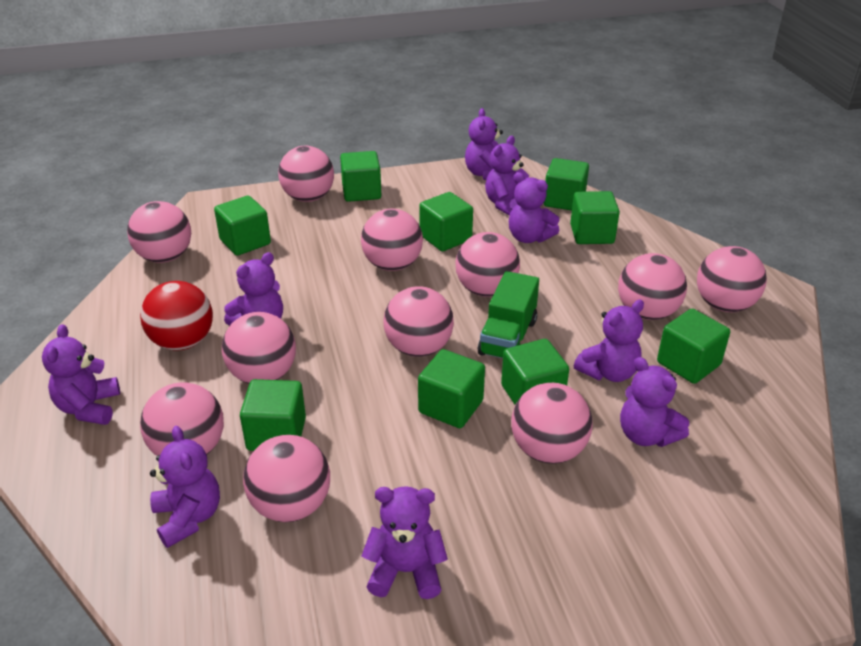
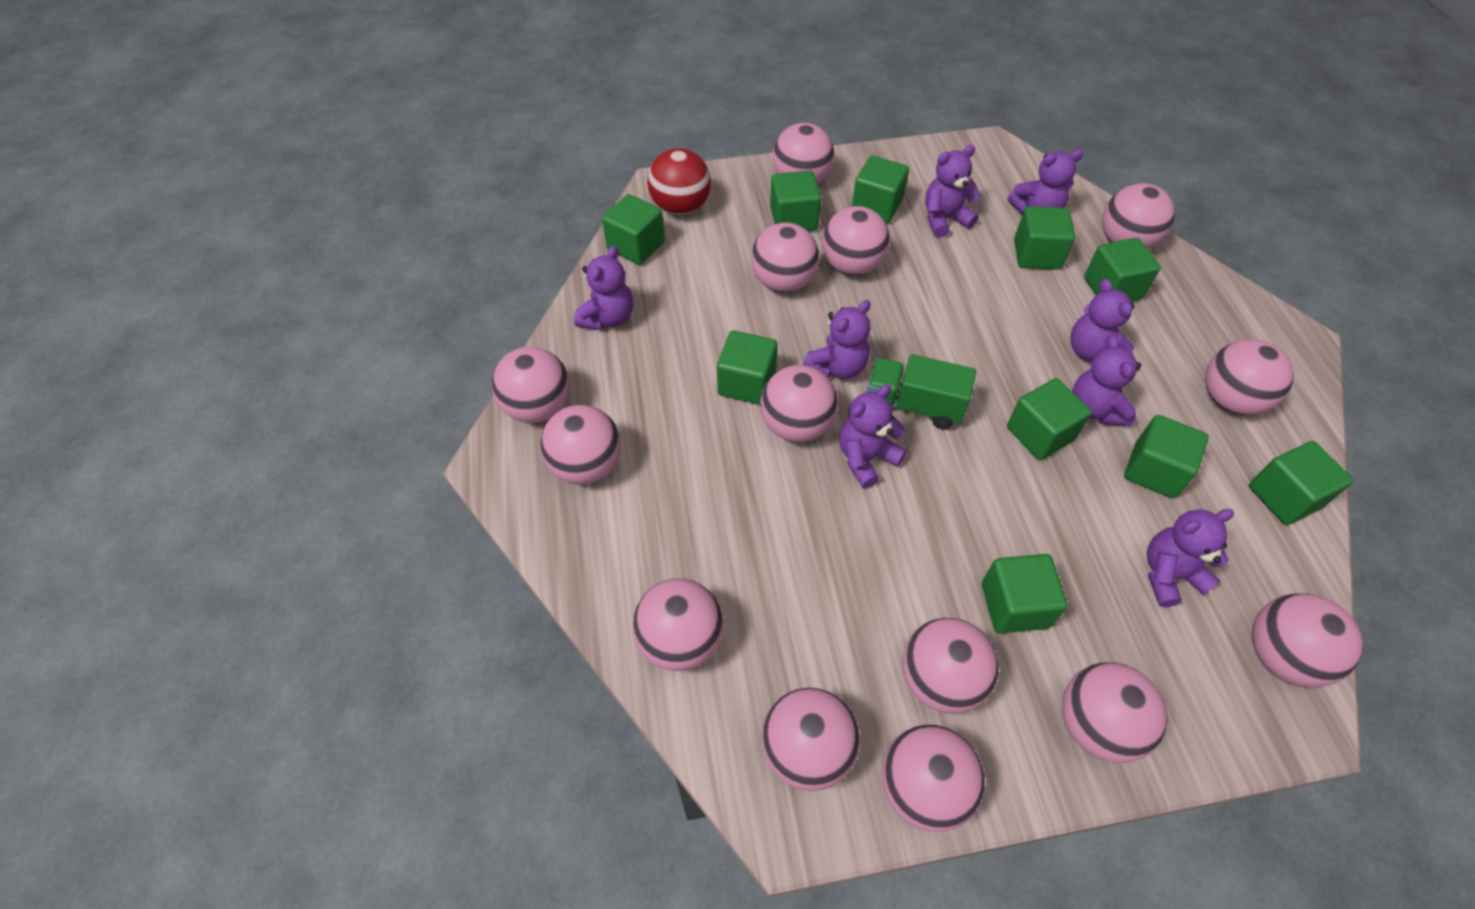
green cube: 9 -> 10
pink ball: 11 -> 14
purple teddy bear: 9 -> 8

